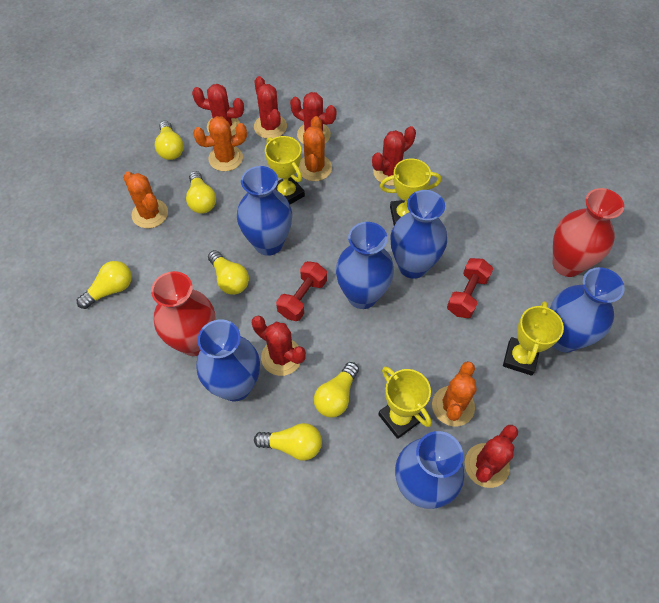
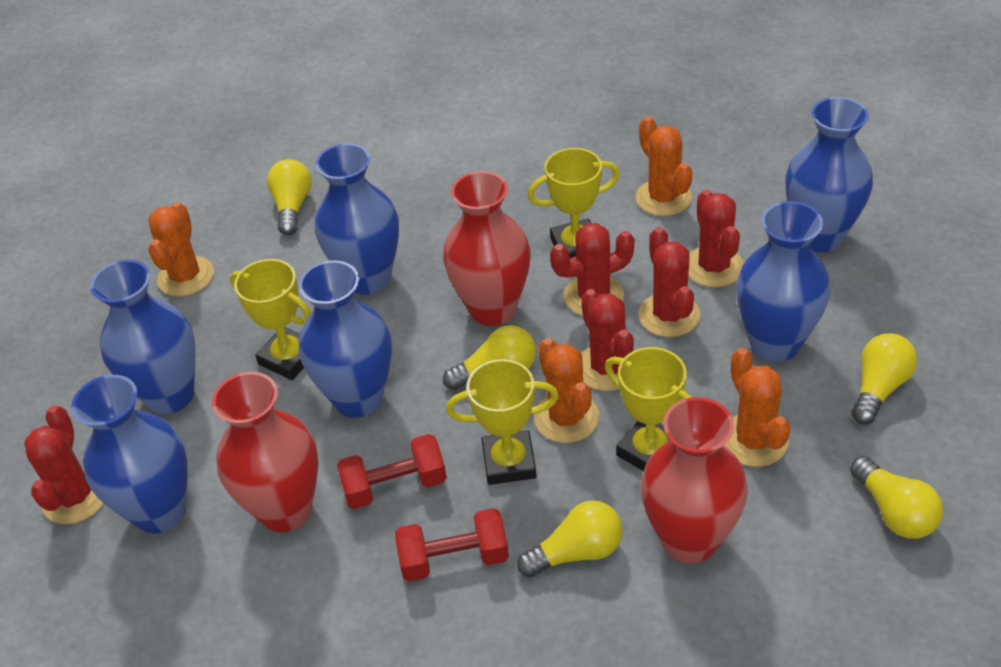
red cactus: 6 -> 5
red vase: 2 -> 3
yellow light bulb: 6 -> 5

